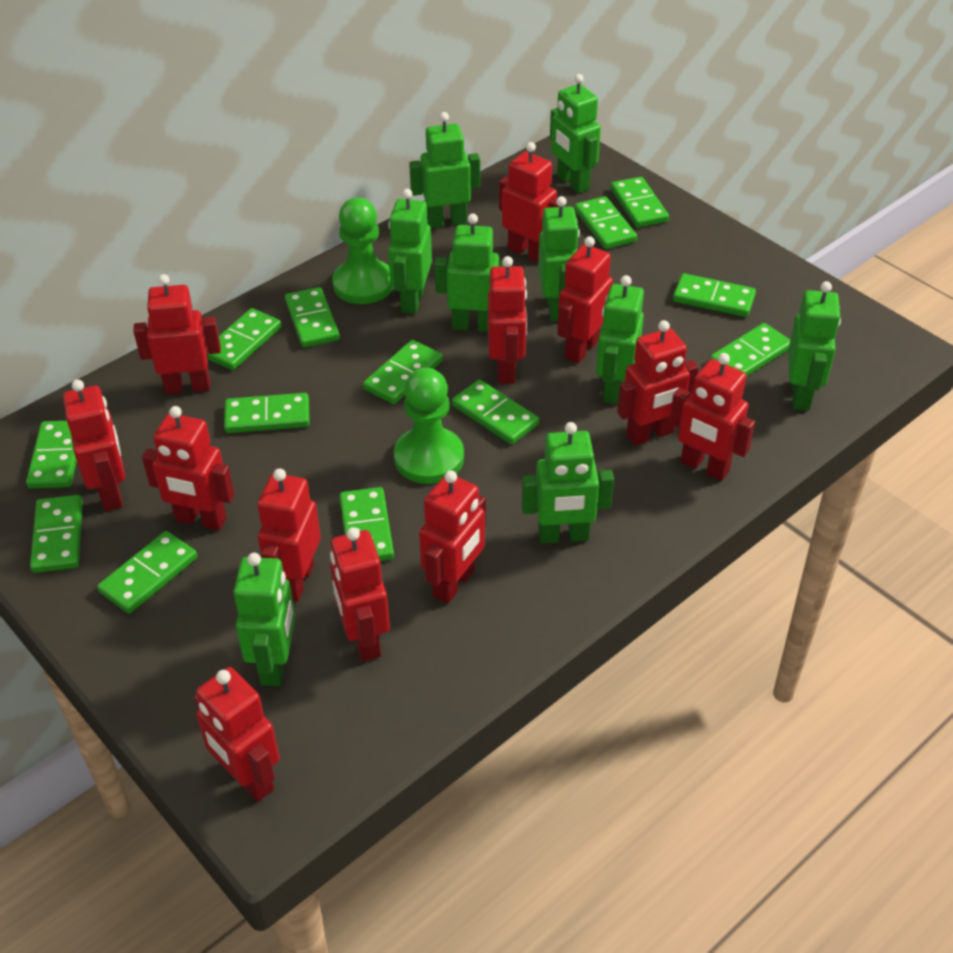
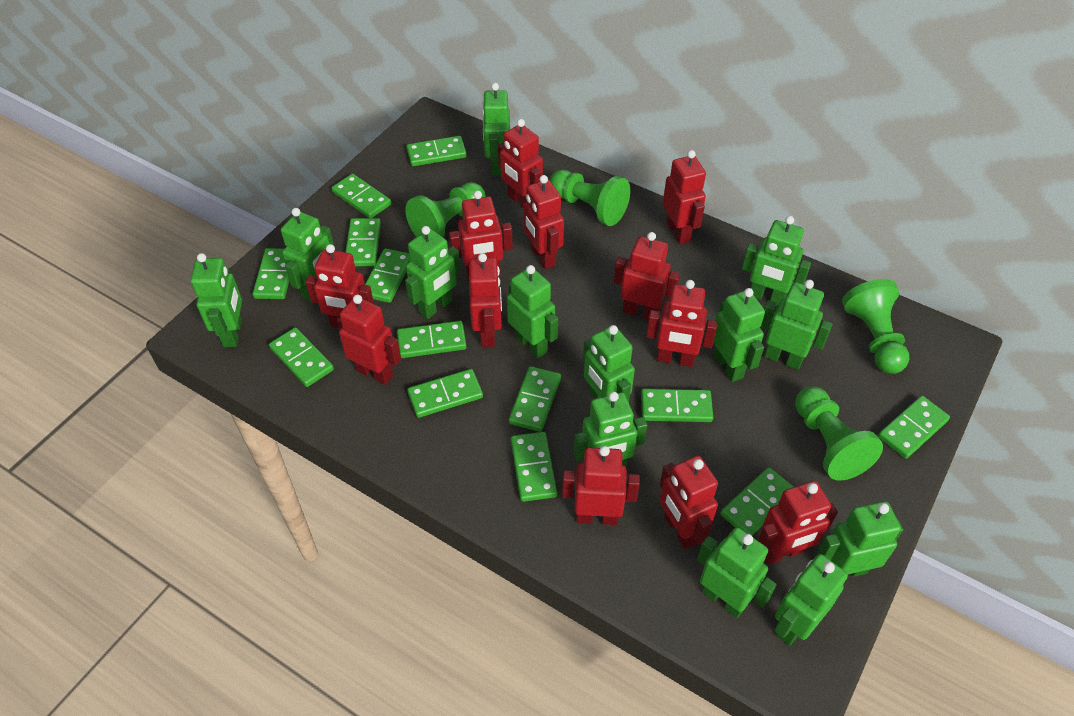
green pawn: 2 -> 4
green robot: 9 -> 13

